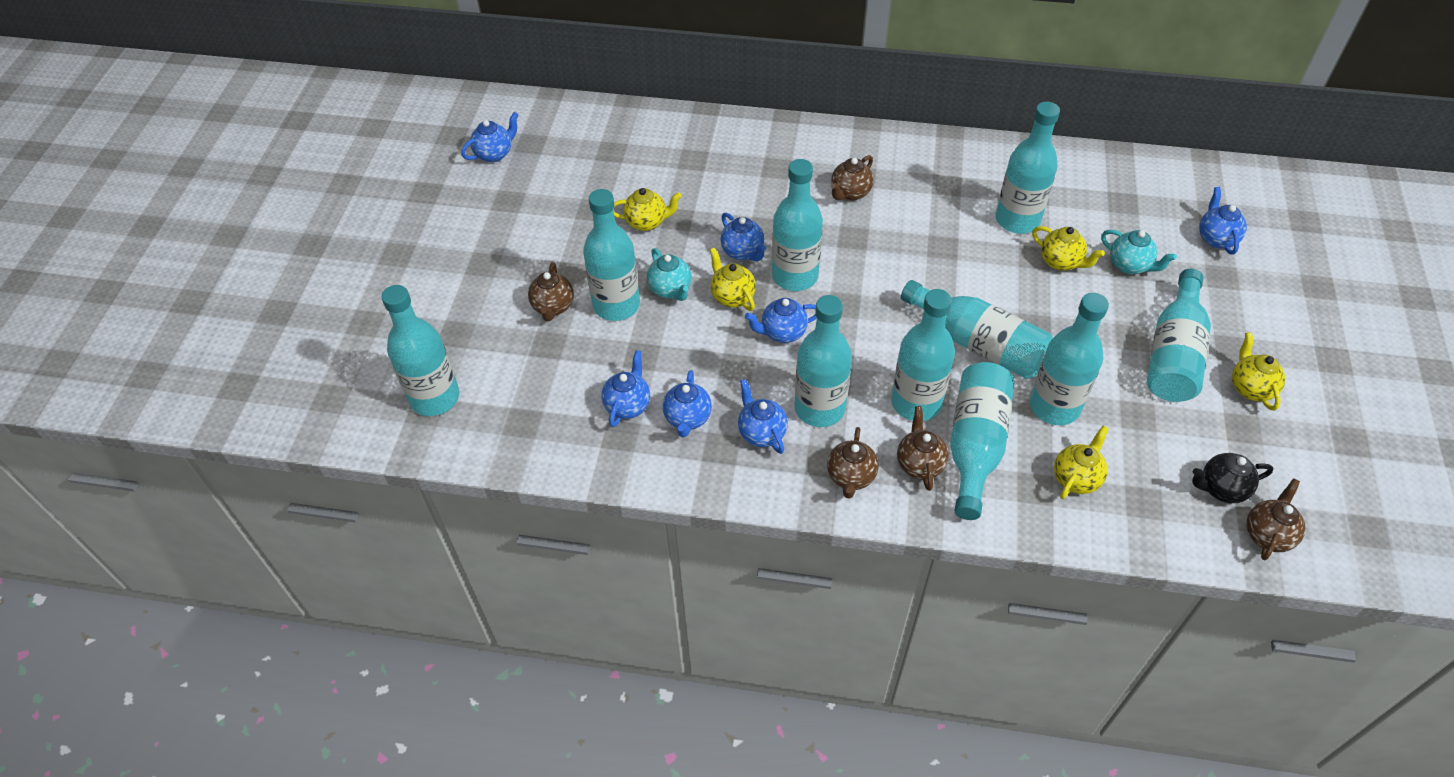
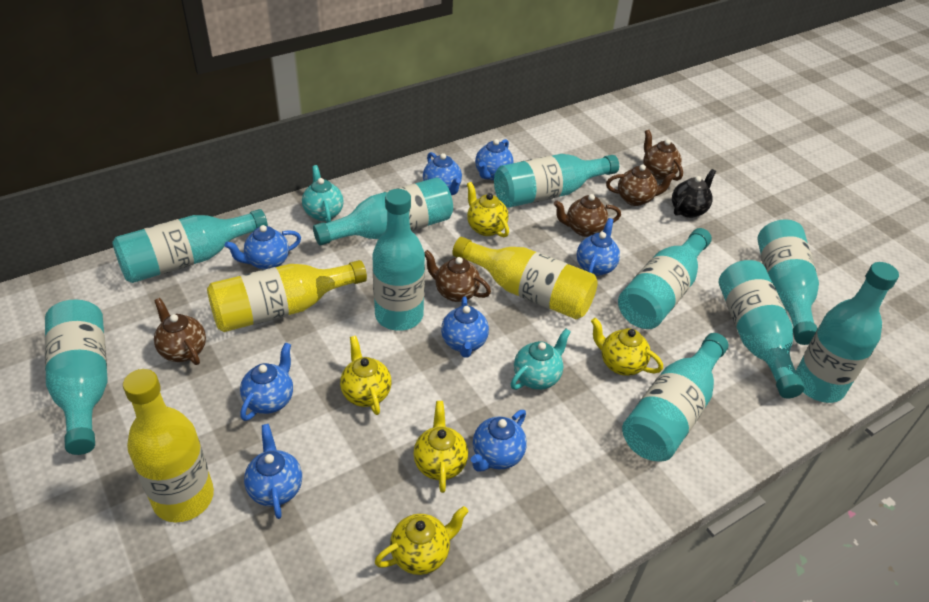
blue teapot: 7 -> 8
yellow bottle: 0 -> 3

